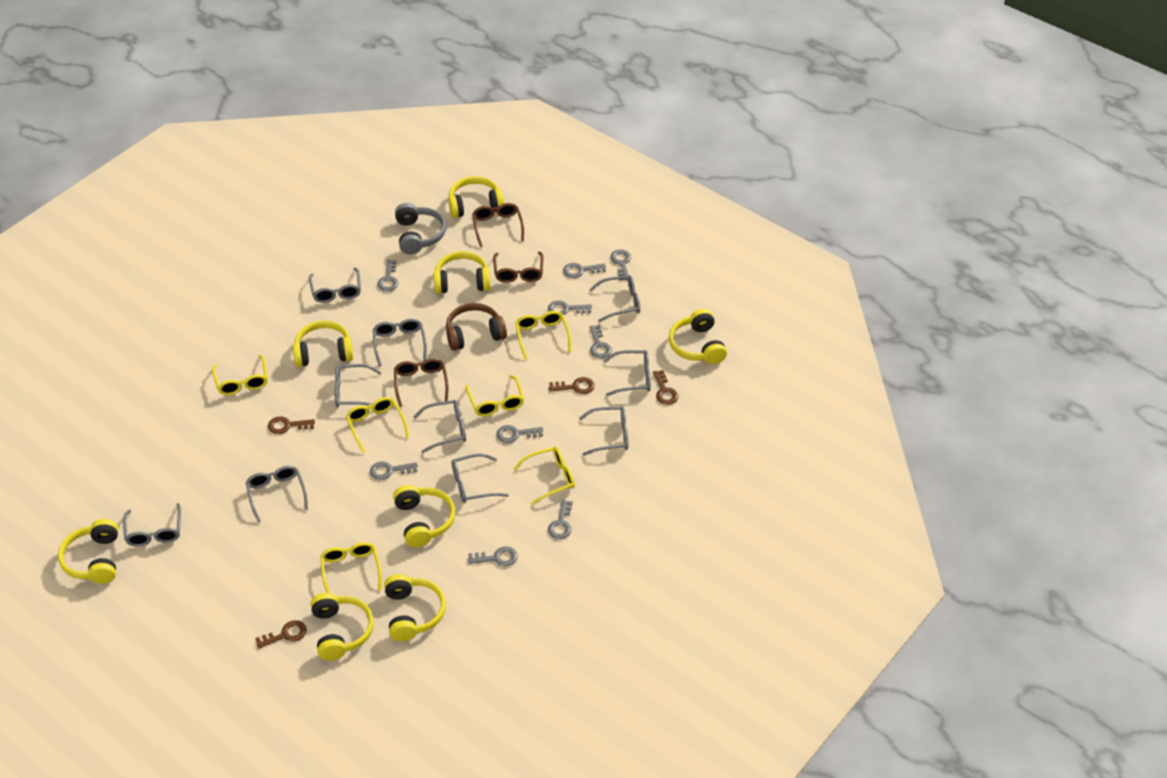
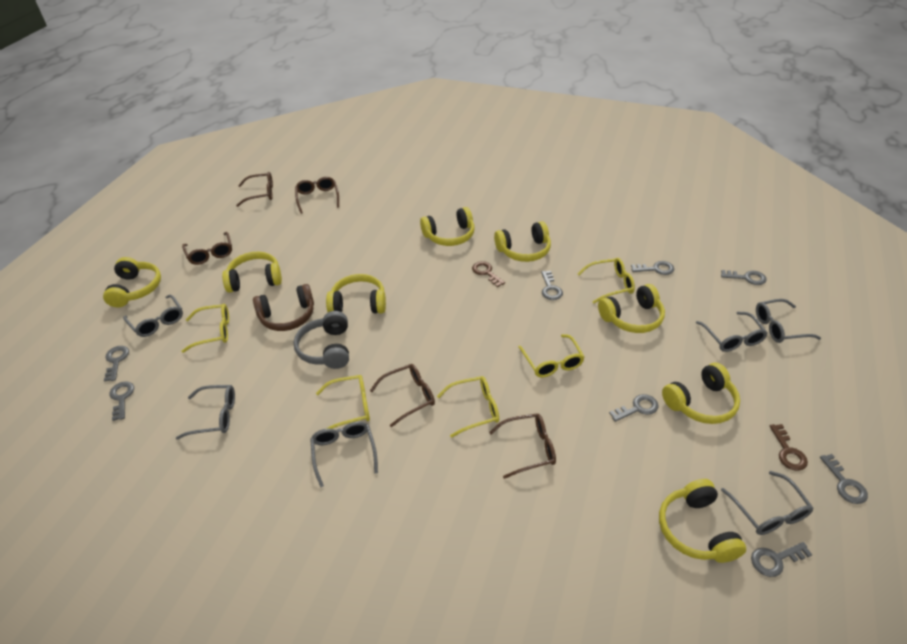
brown glasses: 3 -> 5
brown key: 4 -> 2
grey glasses: 10 -> 6
grey key: 9 -> 8
yellow glasses: 6 -> 5

